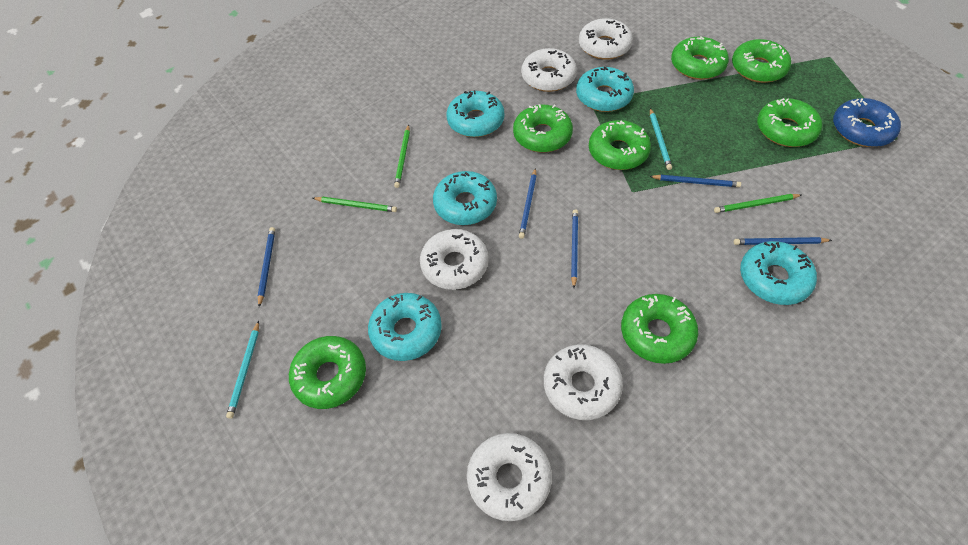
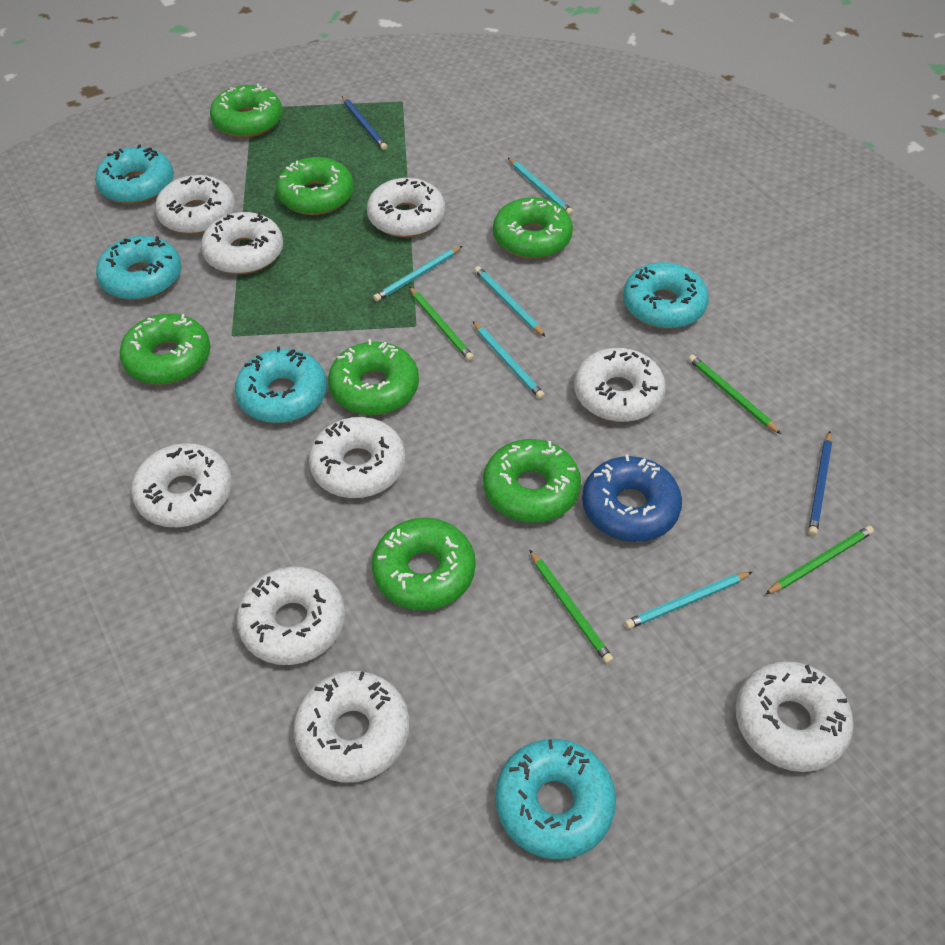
blue pencil: 5 -> 2
green pencil: 3 -> 4
turquoise pencil: 2 -> 5
white donut: 5 -> 9

